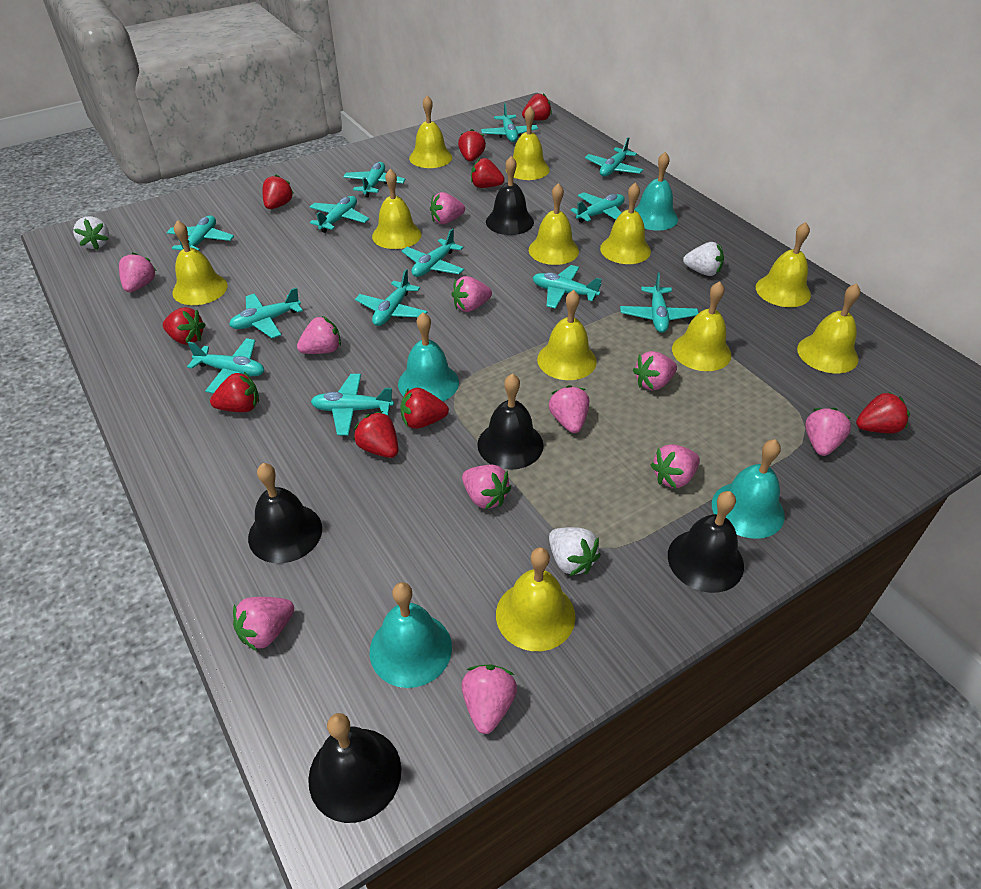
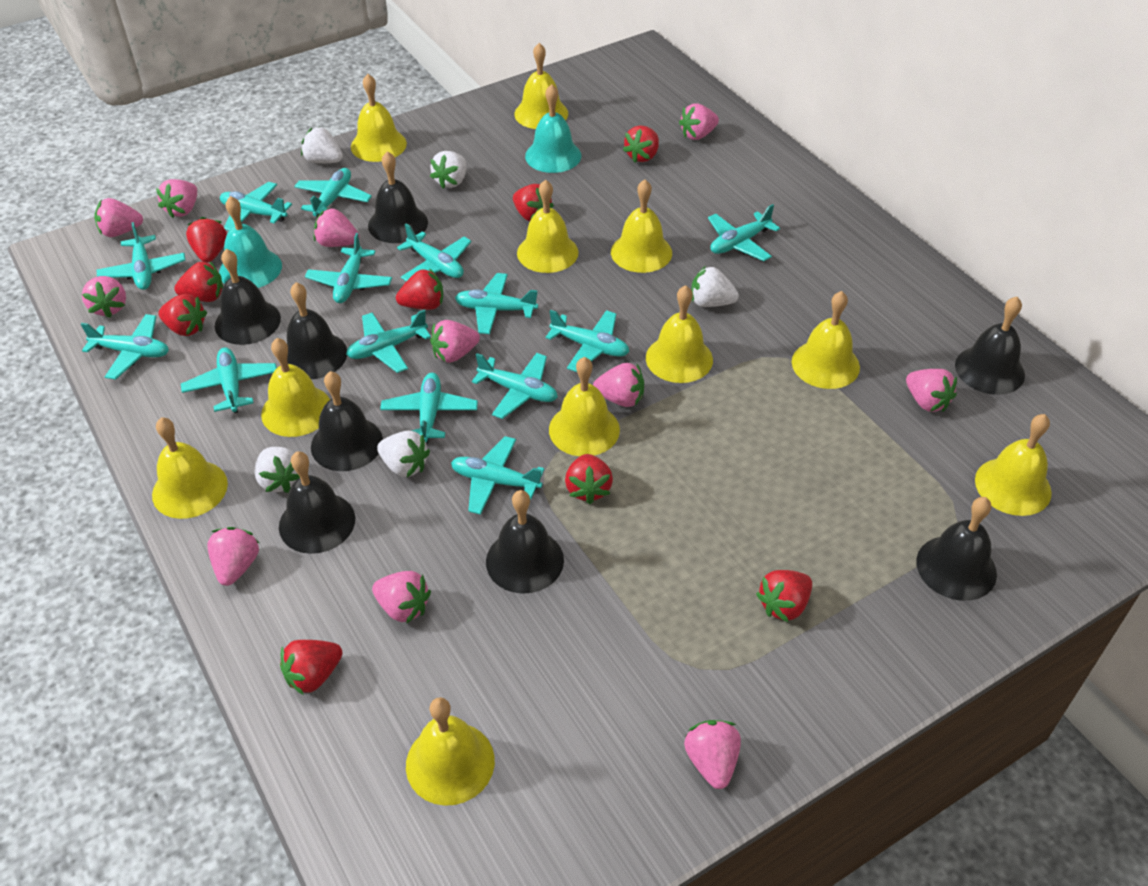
black bell: 5 -> 8
turquoise bell: 4 -> 2
turquoise plane: 13 -> 14
white strawberry: 3 -> 5

